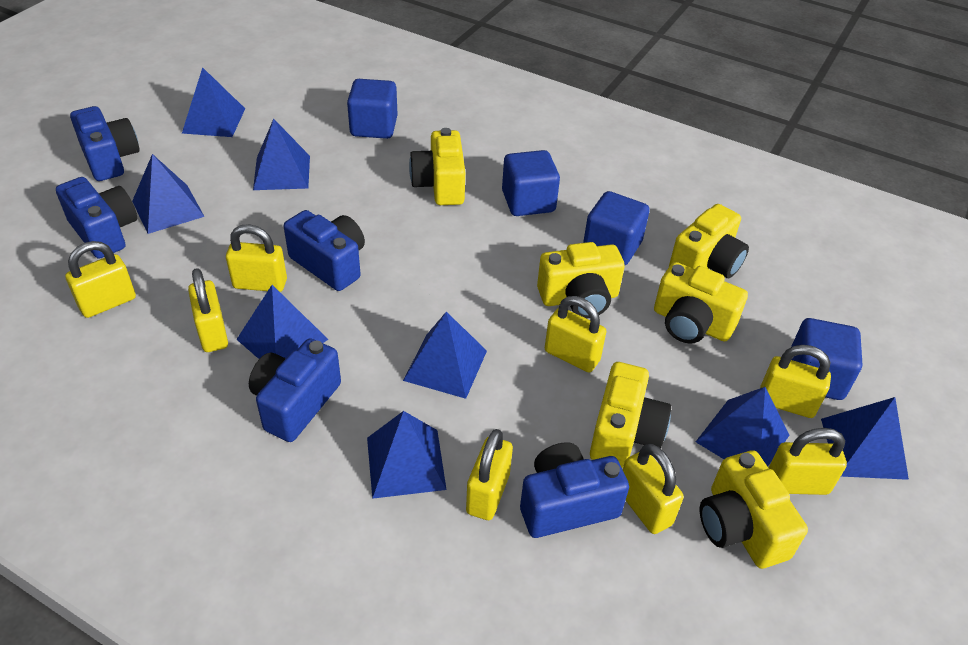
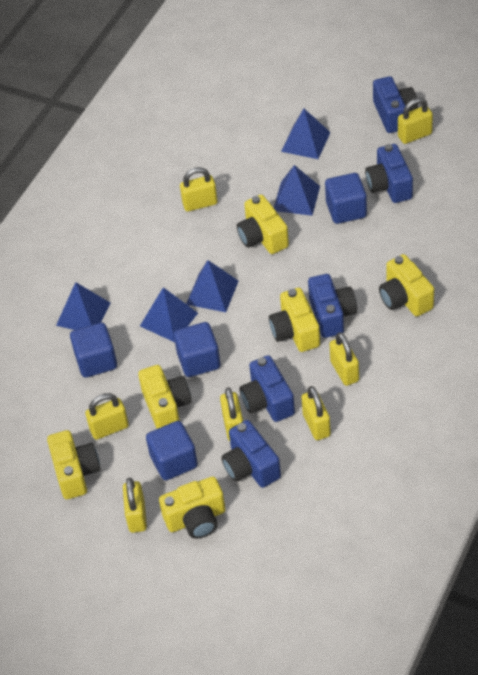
blue pyramid: 8 -> 5
yellow padlock: 8 -> 7

